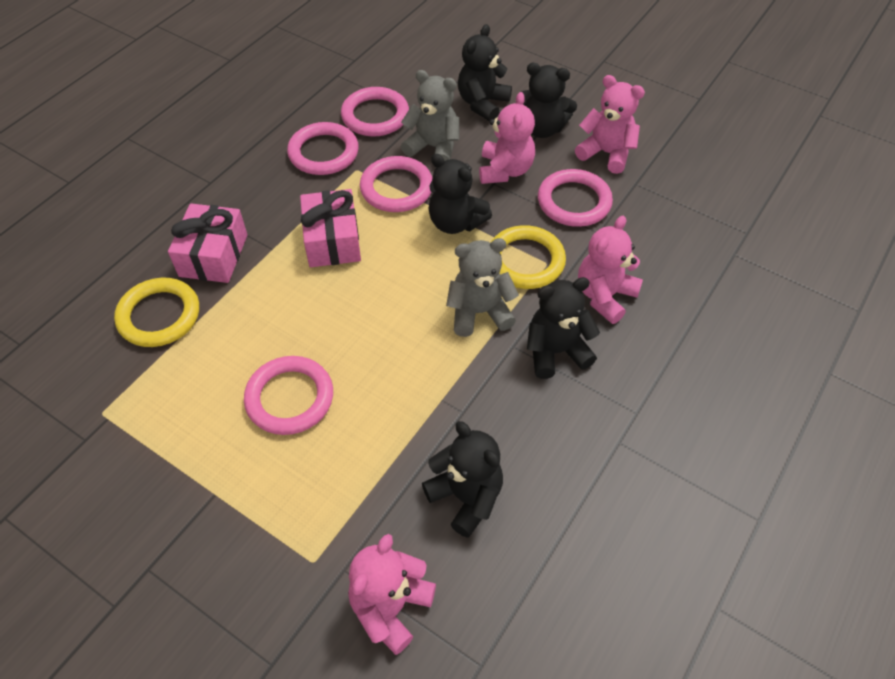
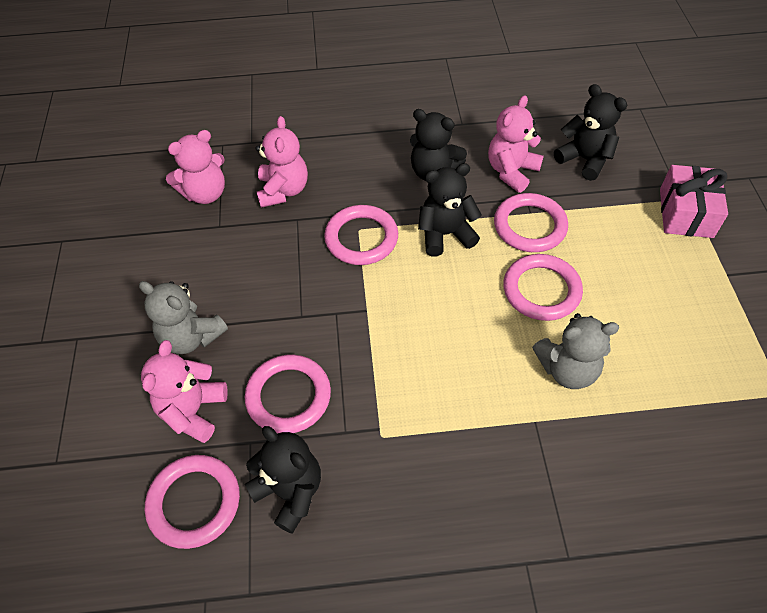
black teddy bear: 5 -> 4
pink gift: 2 -> 1
yellow ring: 2 -> 0

